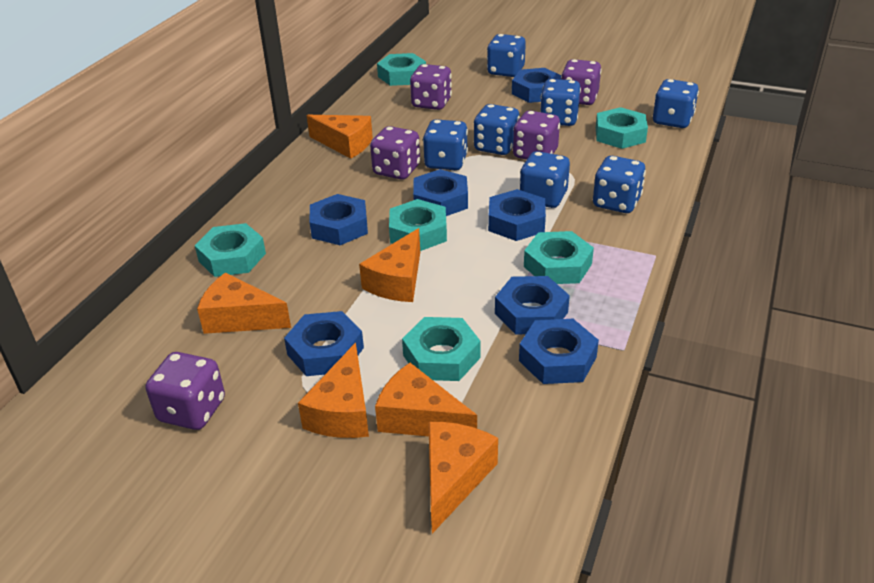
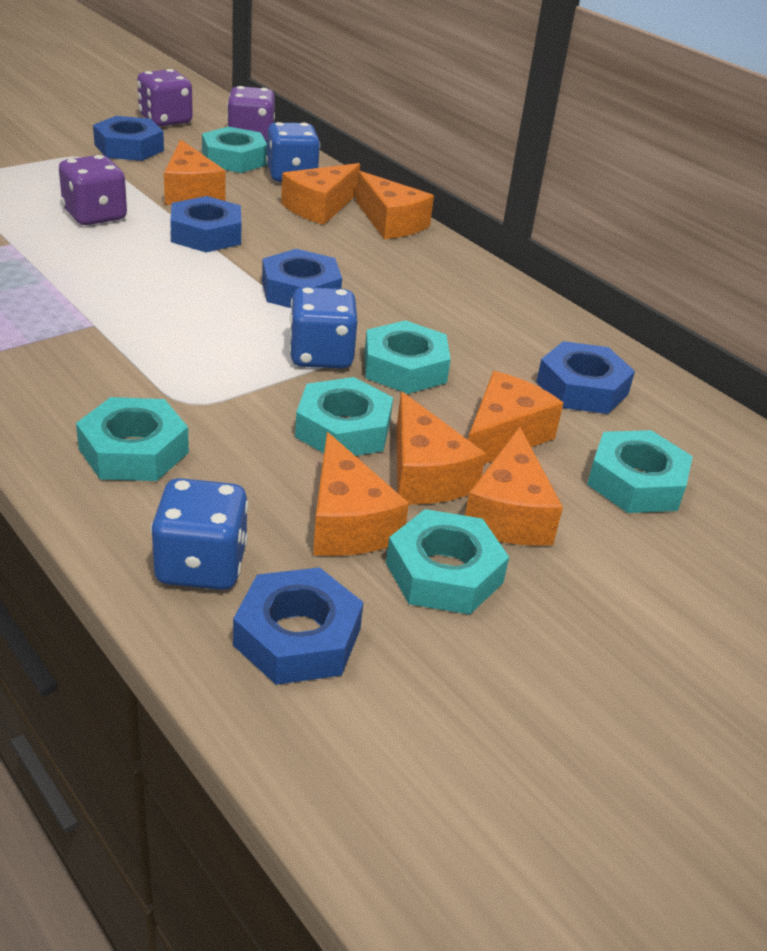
blue dice: 7 -> 3
blue nut: 7 -> 5
orange cheese: 6 -> 7
purple dice: 5 -> 3

